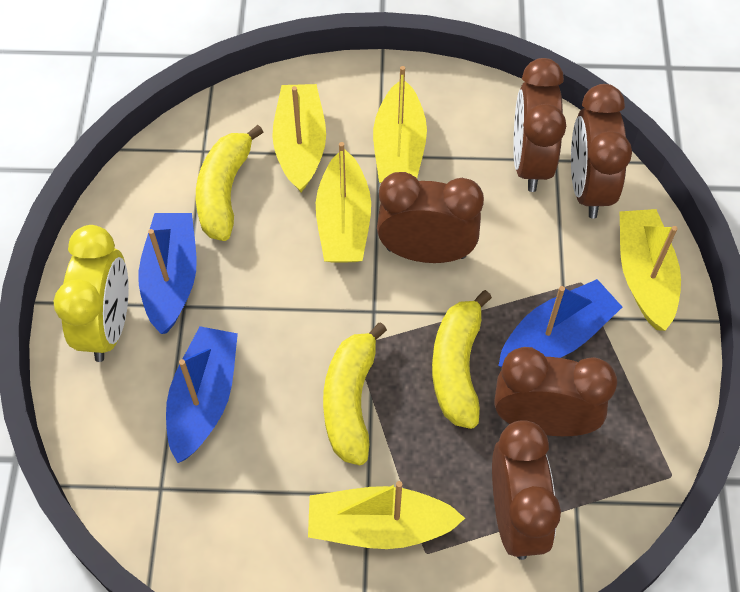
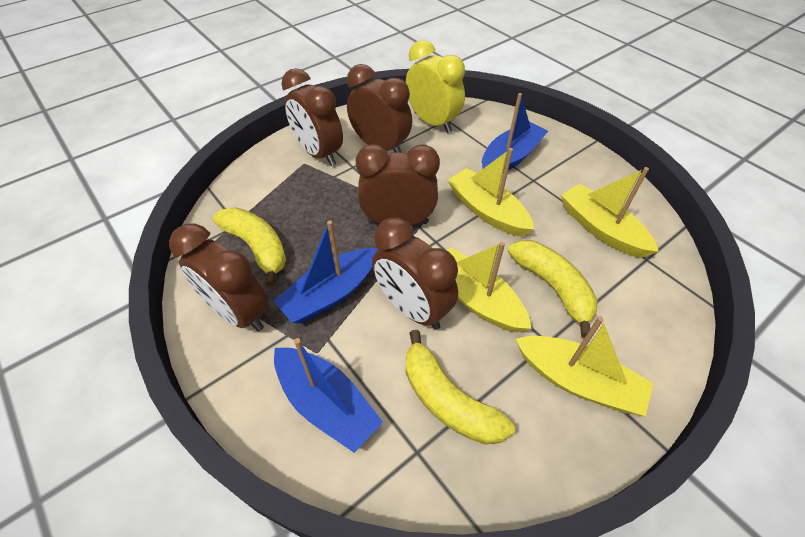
yellow boat: 5 -> 4

